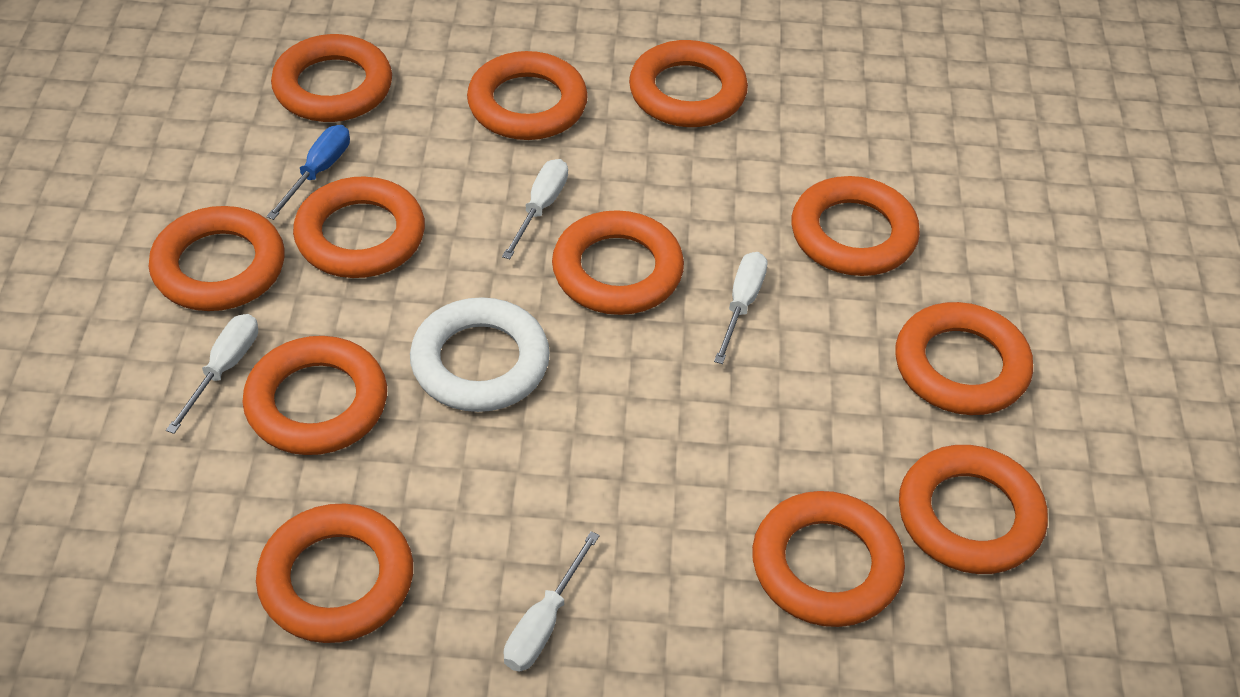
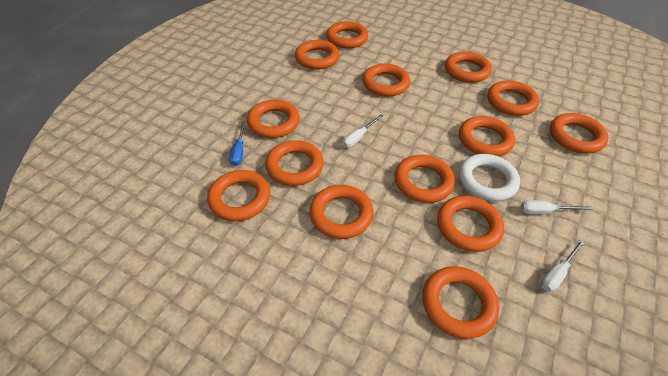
orange ring: 12 -> 14
white screwdriver: 4 -> 3

